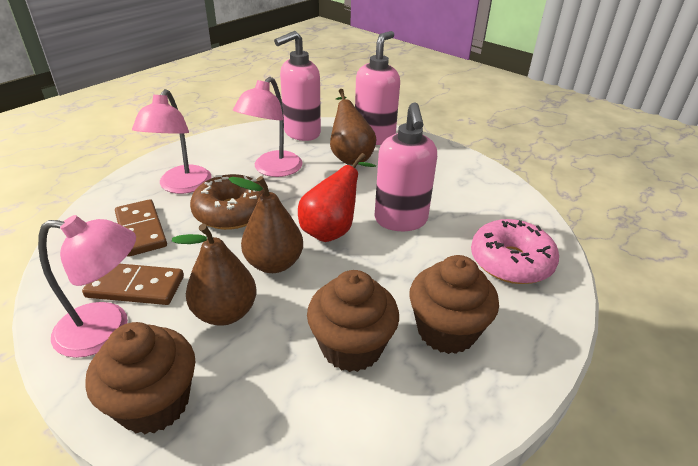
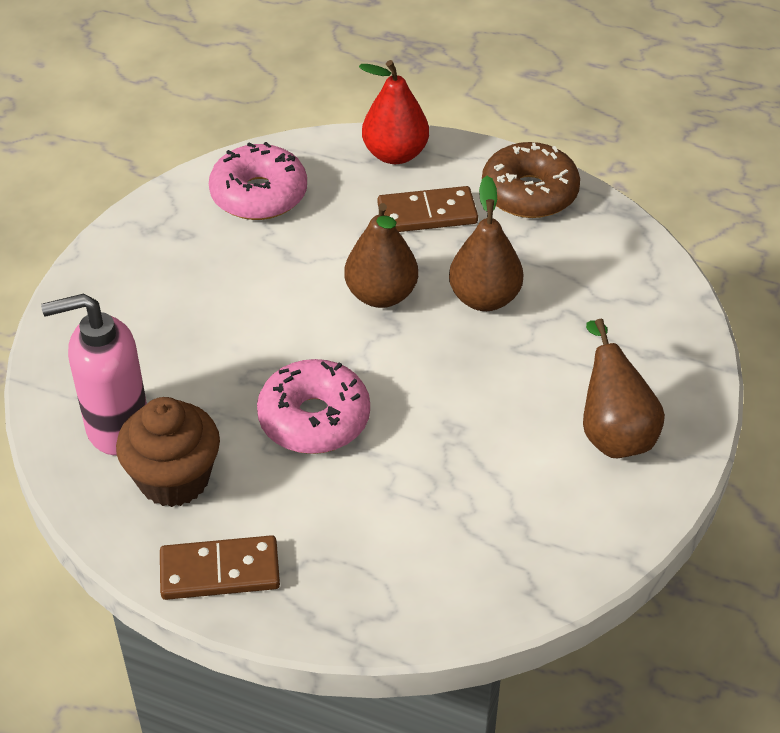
brown cupcake: 3 -> 1
pink donut: 1 -> 2
pink lamp: 3 -> 0
pink soap dispenser: 3 -> 1

